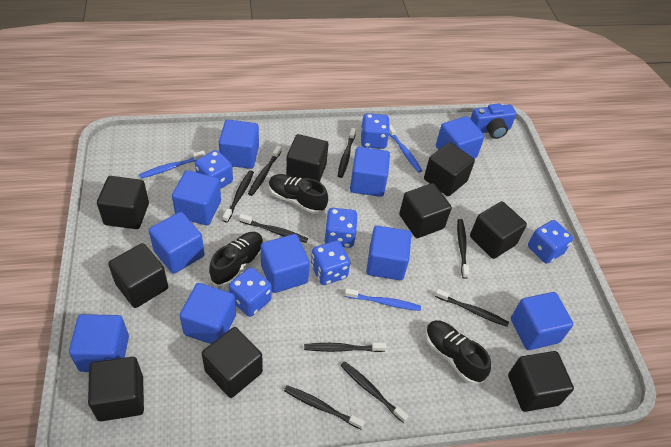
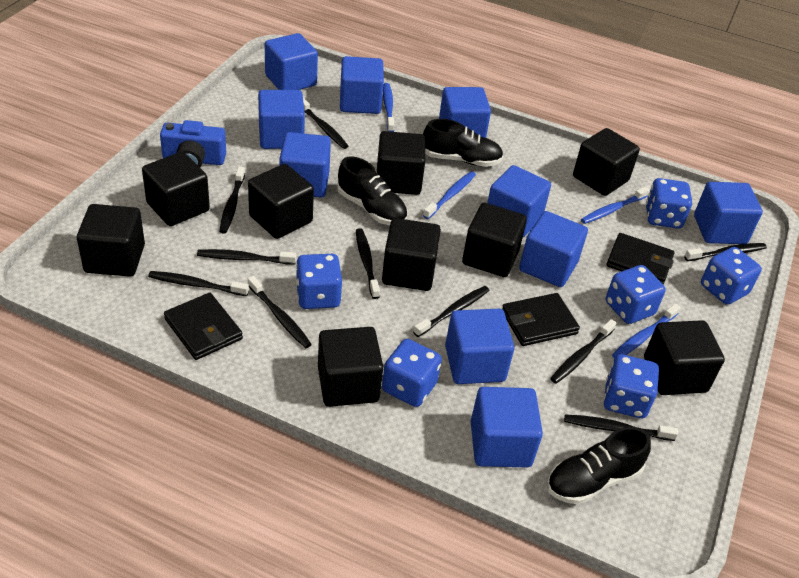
black toothbrush: 9 -> 10
black wallet: 0 -> 3
blue toothbrush: 3 -> 4

